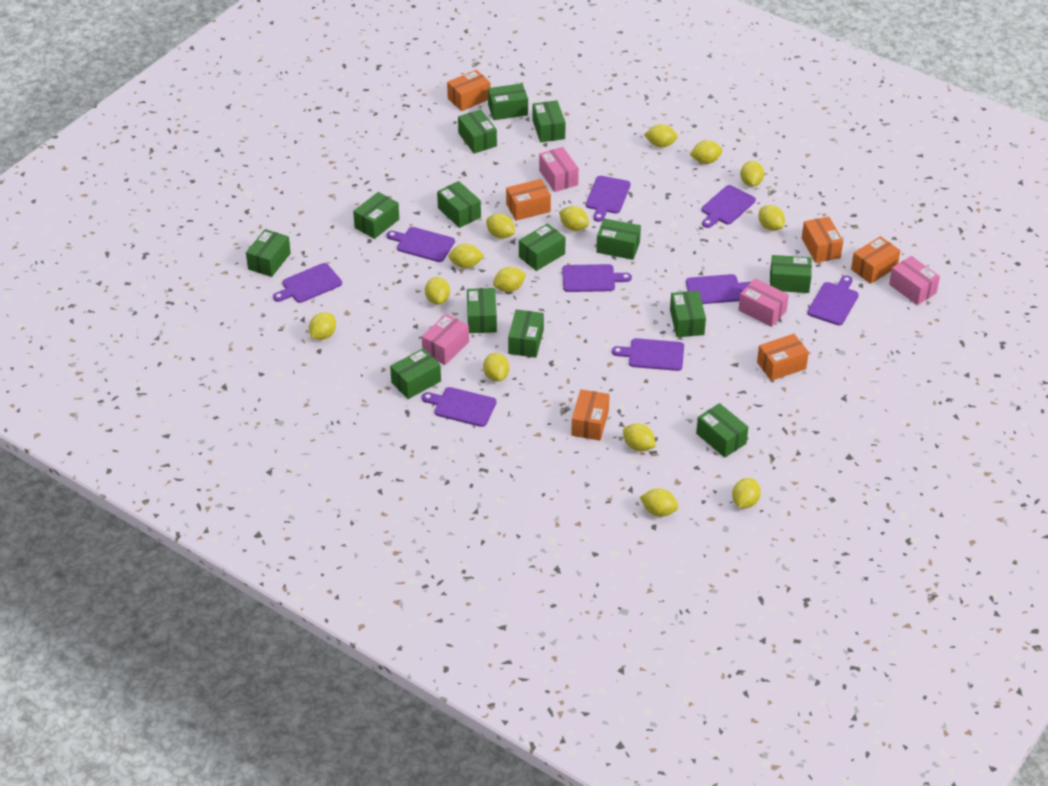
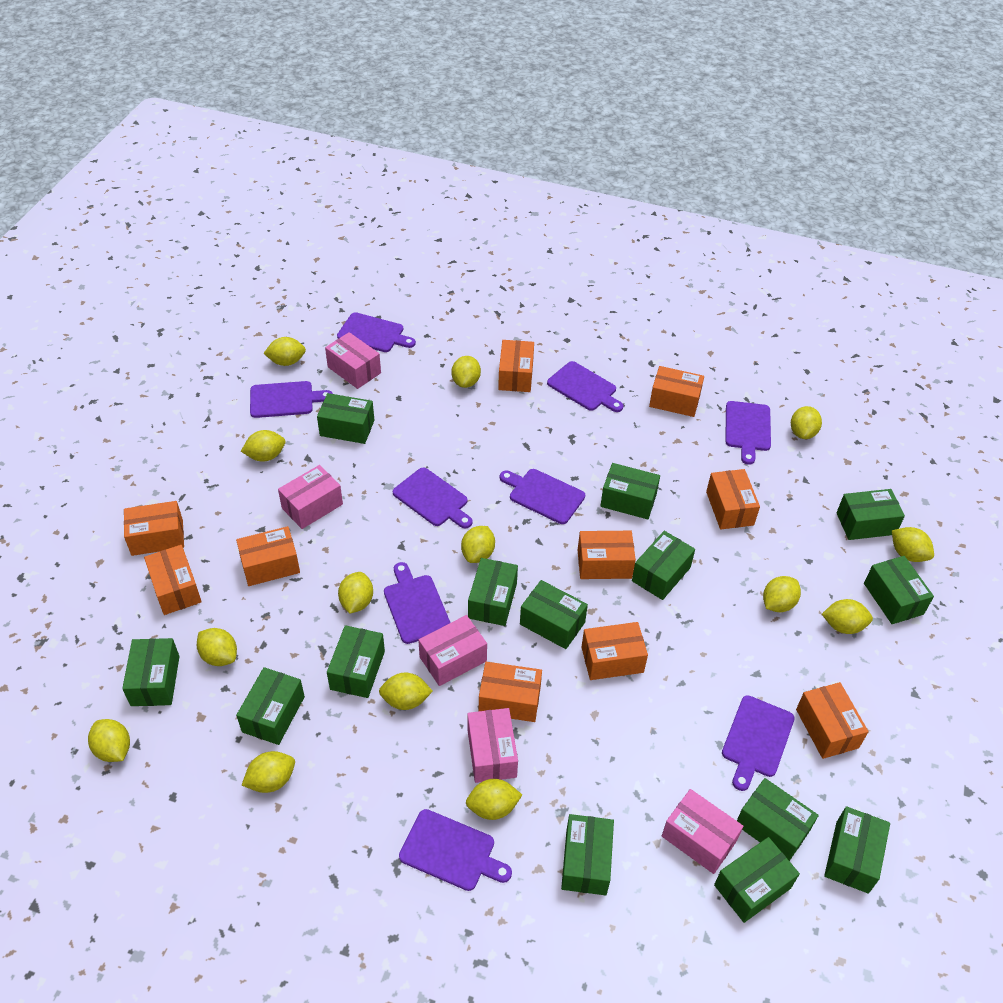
orange box: 6 -> 10
pink box: 4 -> 5

